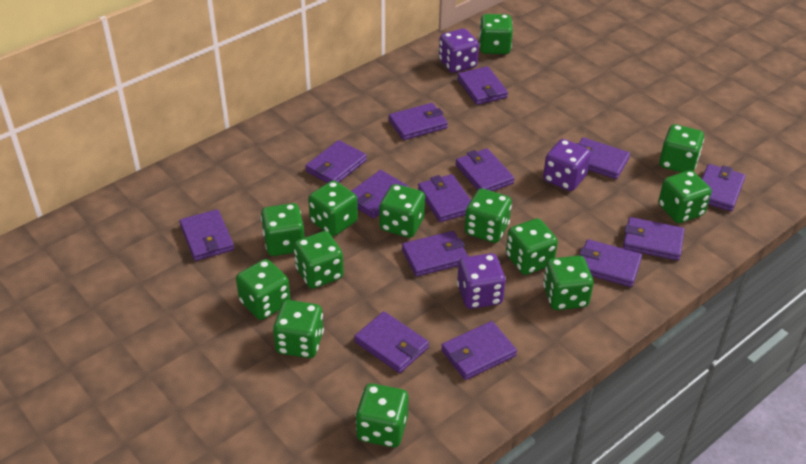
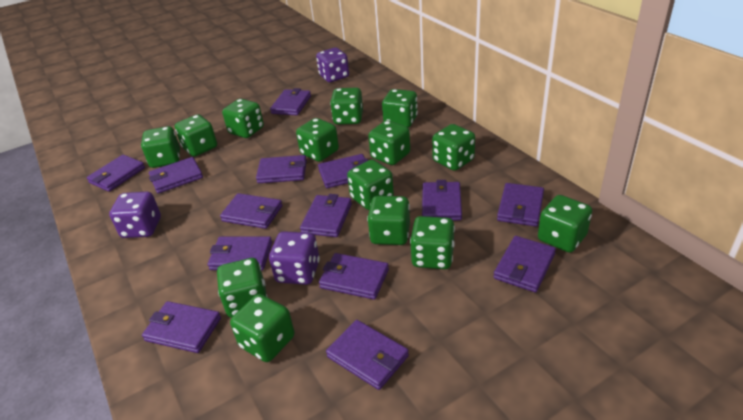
green dice: 13 -> 14

